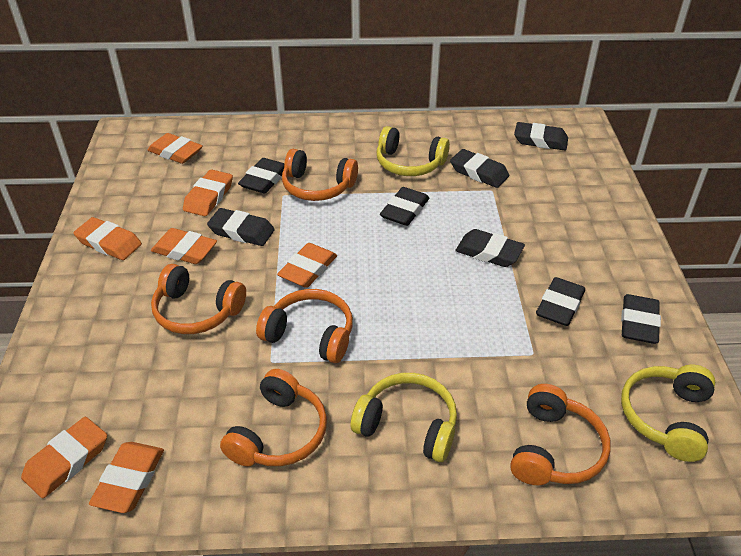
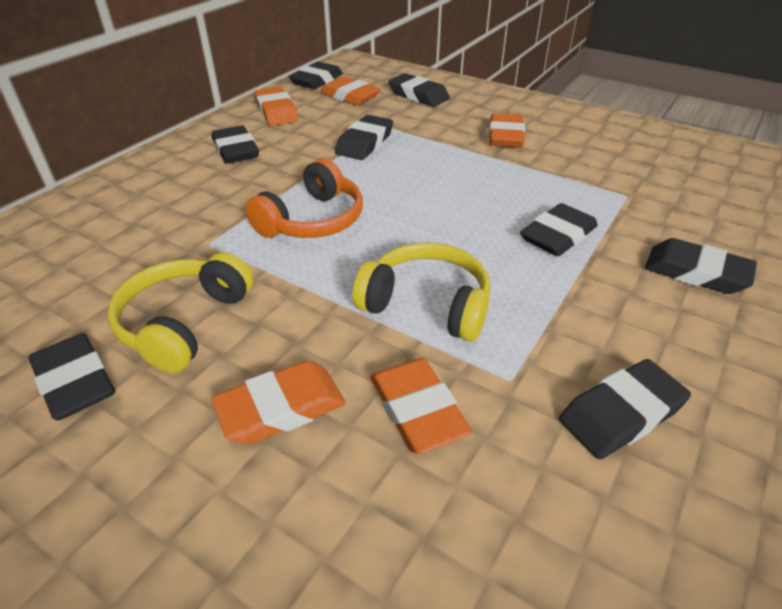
orange eraser: 7 -> 5
orange headphones: 5 -> 1
yellow headphones: 3 -> 2

